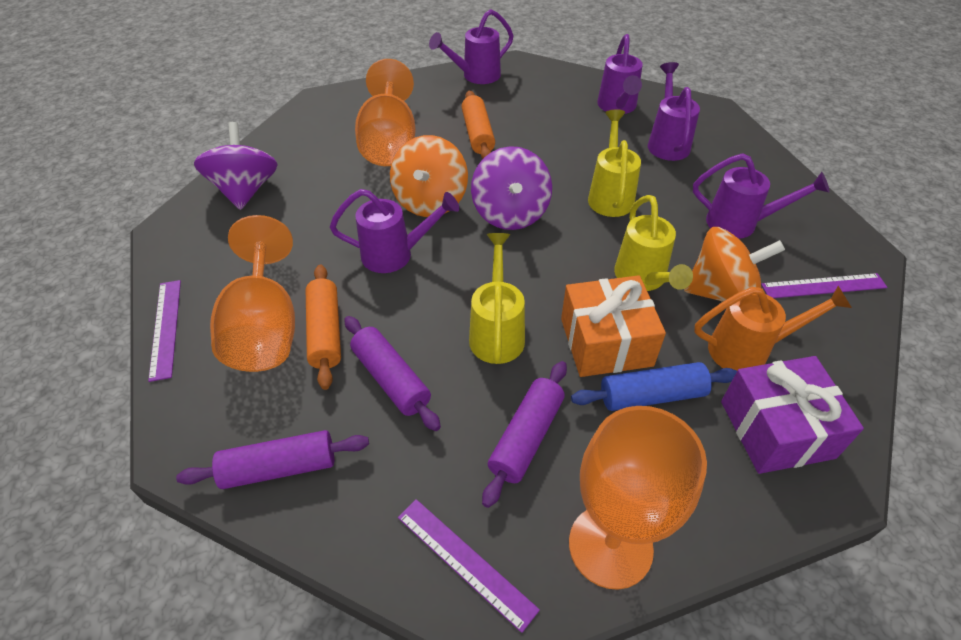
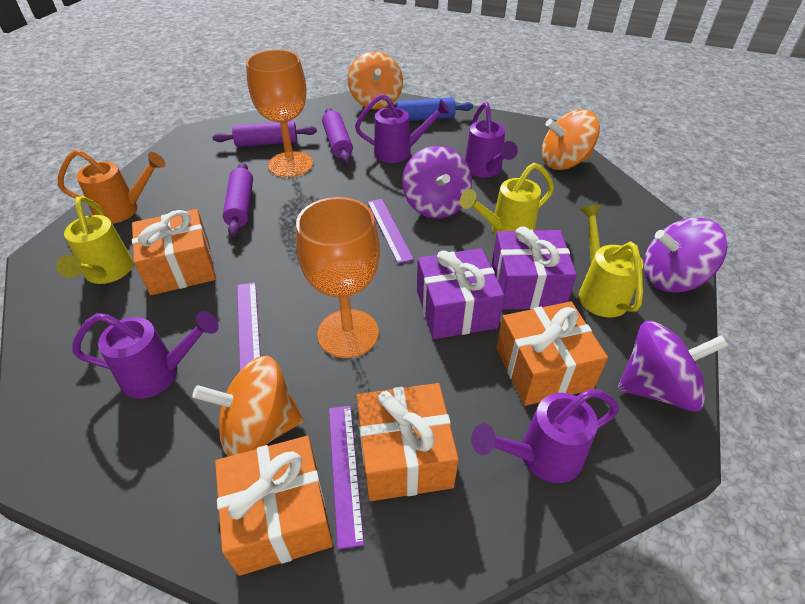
orange gift: 1 -> 4
orange goblet: 3 -> 2
orange rolling pin: 2 -> 0
orange spinning top: 2 -> 3
purple gift: 1 -> 2
purple spinning top: 2 -> 3
purple watering can: 5 -> 4

